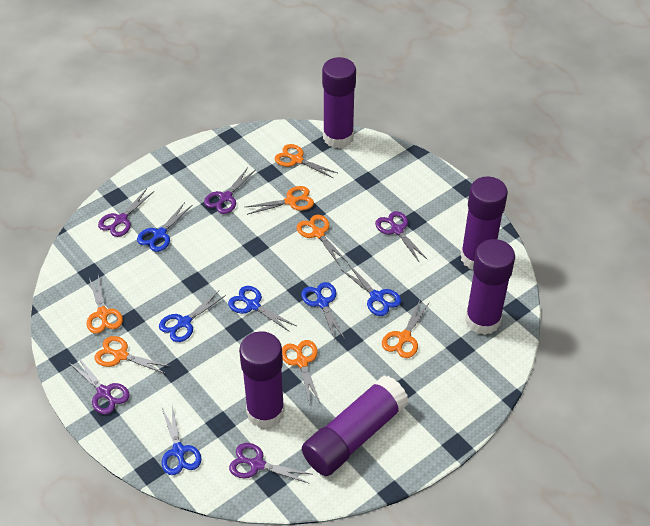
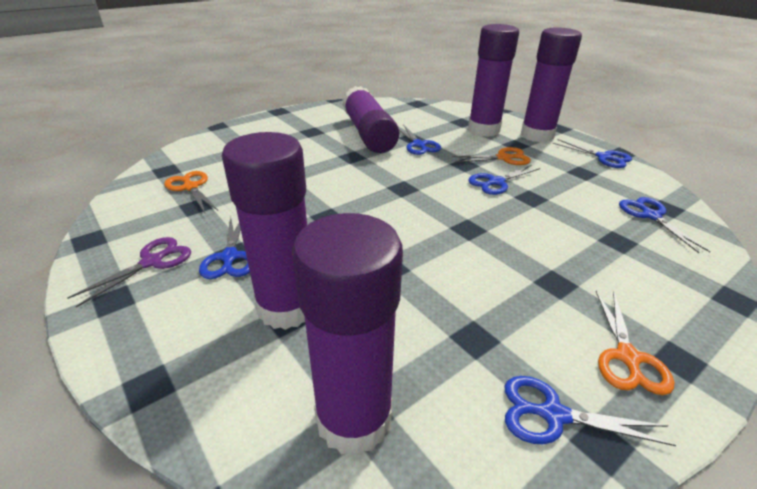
orange scissors: 7 -> 3
purple scissors: 5 -> 1

